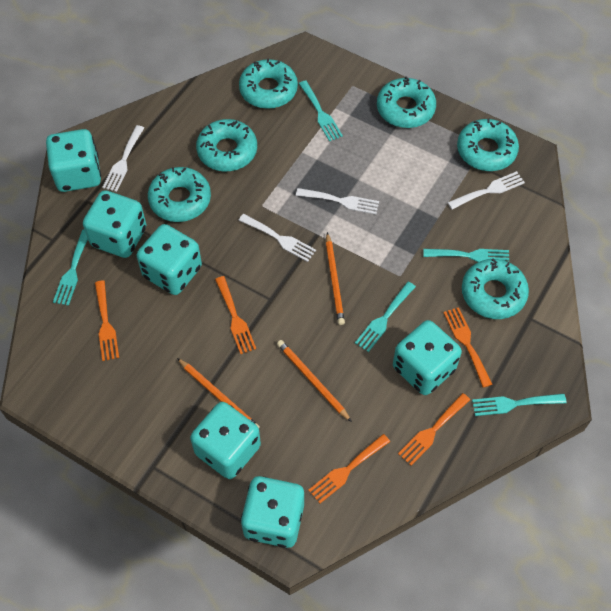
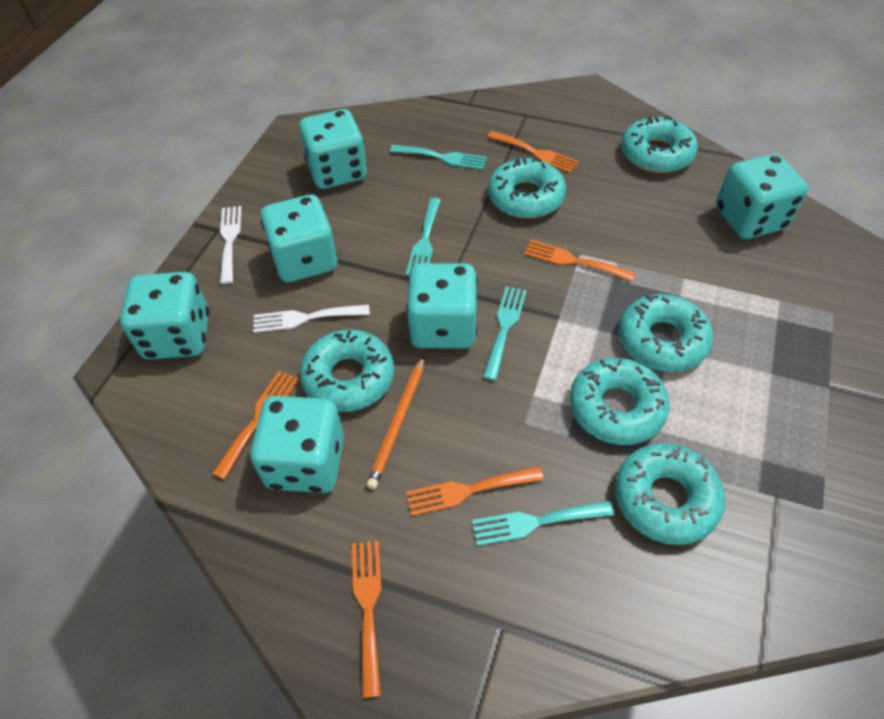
orange pencil: 3 -> 1
turquoise fork: 5 -> 4
white fork: 4 -> 2

